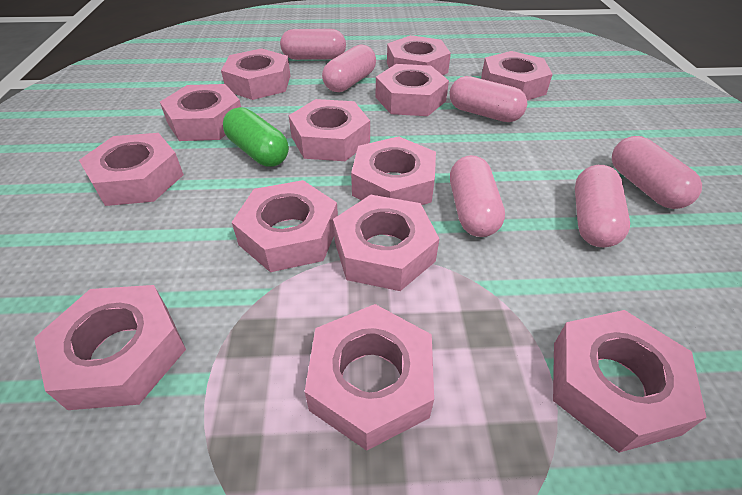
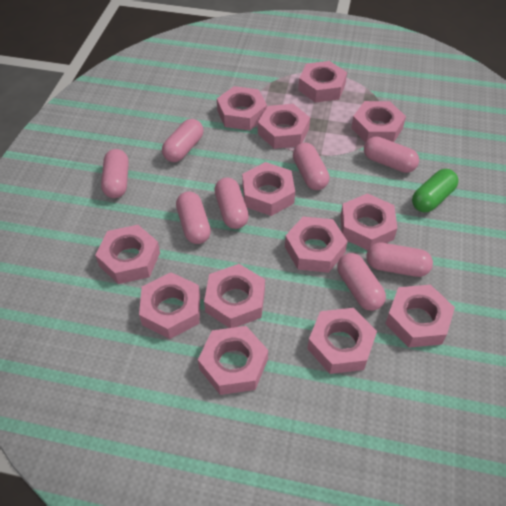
pink capsule: 6 -> 8

